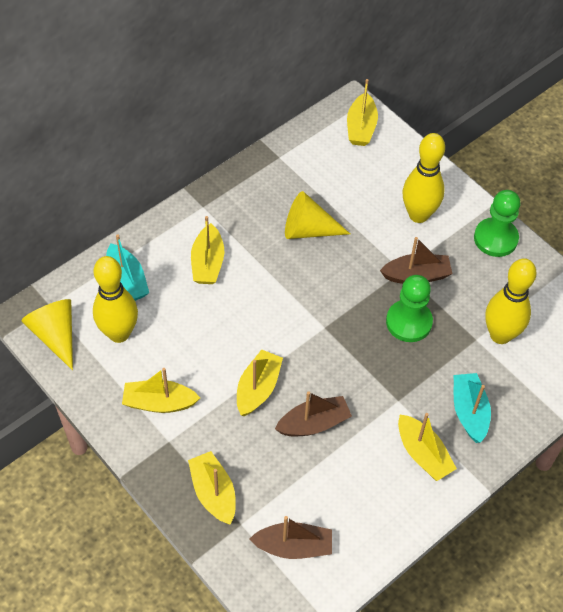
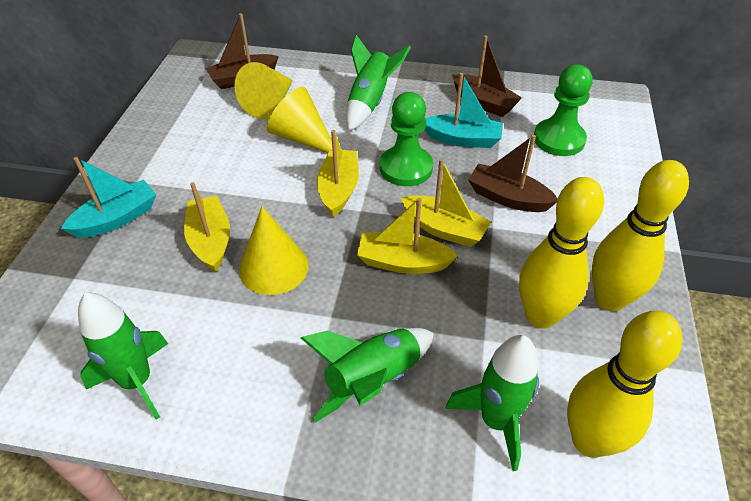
green rocket: 0 -> 4
yellow boat: 6 -> 4
yellow cone: 2 -> 3

